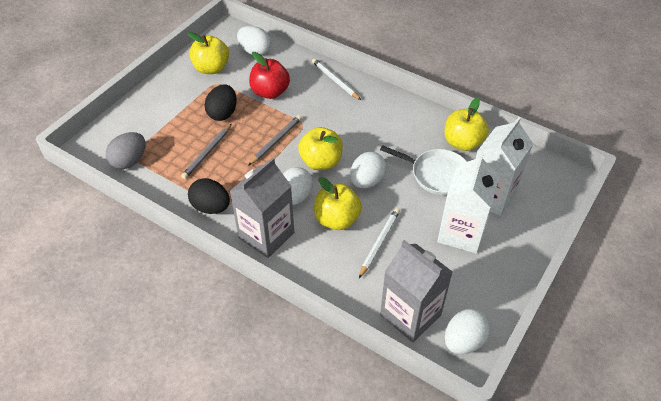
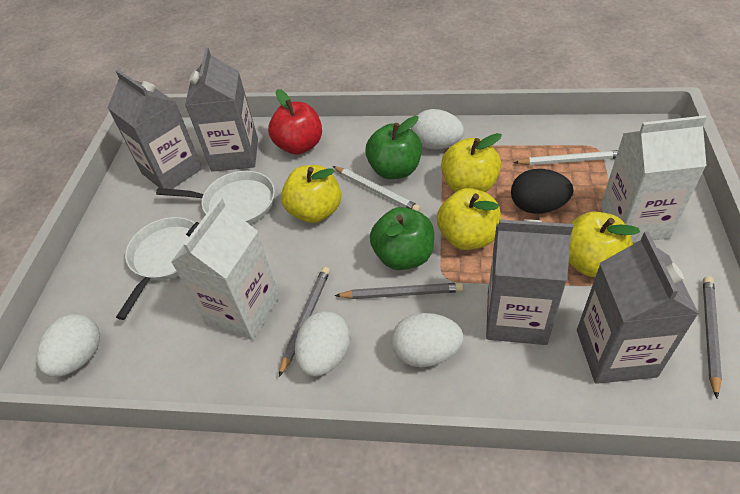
black egg: 2 -> 1
green apple: 0 -> 2
grey carton: 2 -> 4
grey egg: 1 -> 0
grey pencil: 2 -> 3
white pan: 1 -> 2

